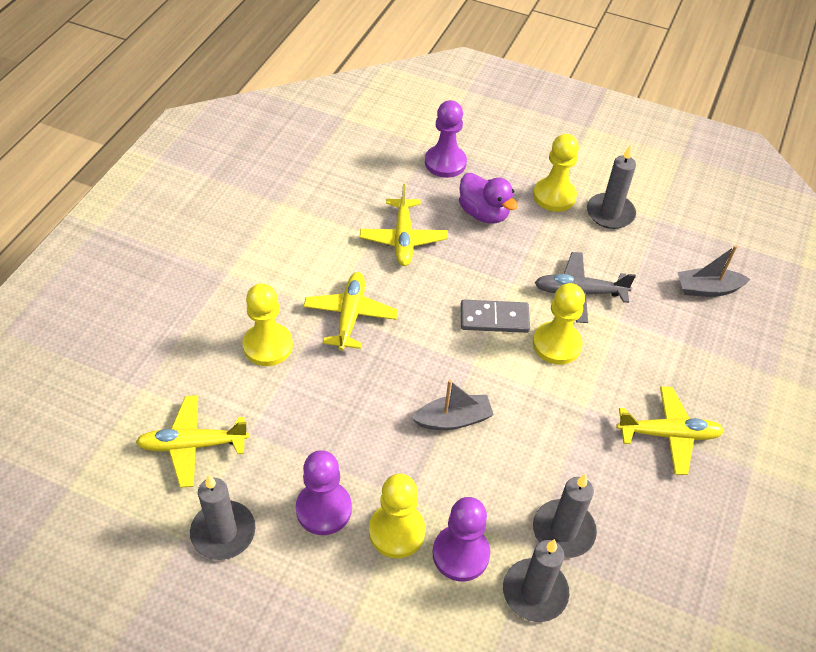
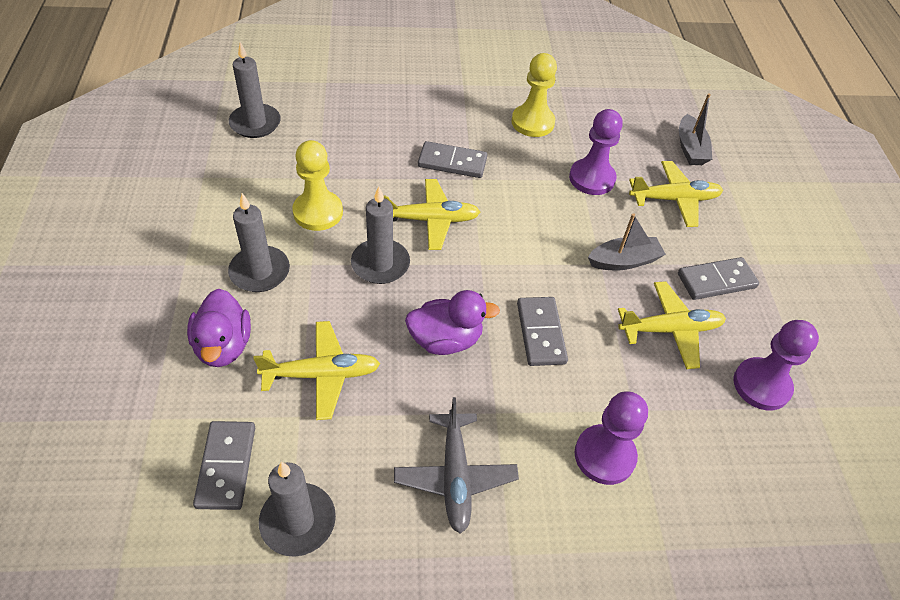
grey domino: 1 -> 4
purple duck: 1 -> 2
yellow pawn: 4 -> 2

